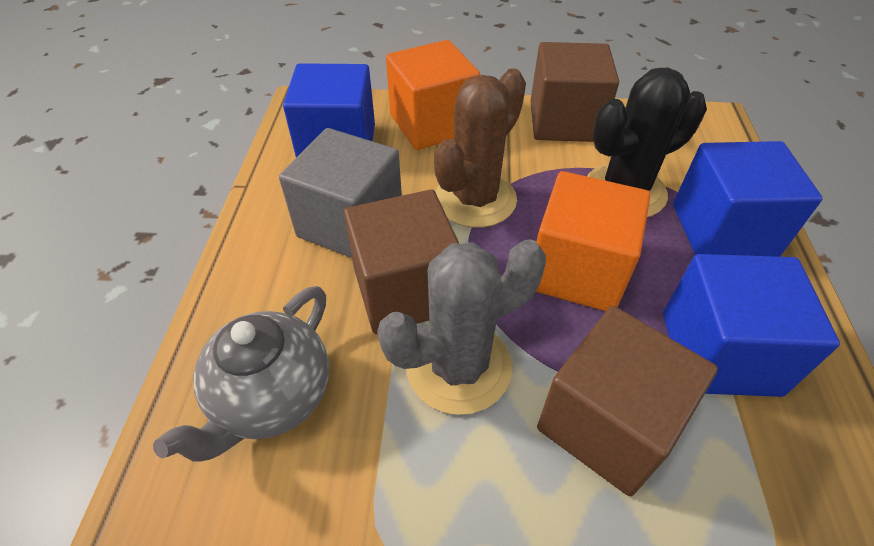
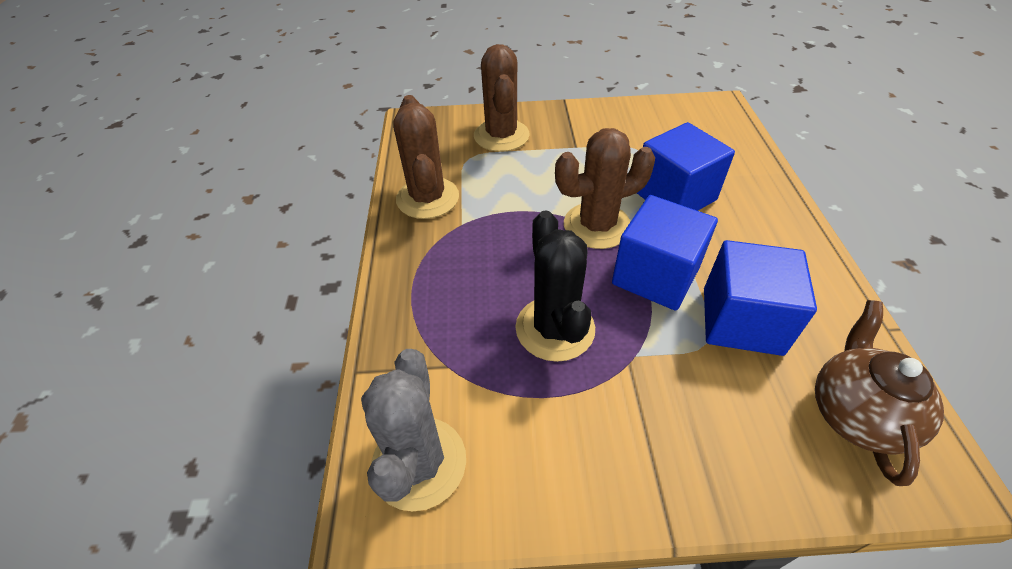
brown cactus: 1 -> 3
brown cube: 3 -> 0
brown teapot: 0 -> 1
grey cube: 1 -> 0
grey teapot: 1 -> 0
orange cube: 2 -> 0

